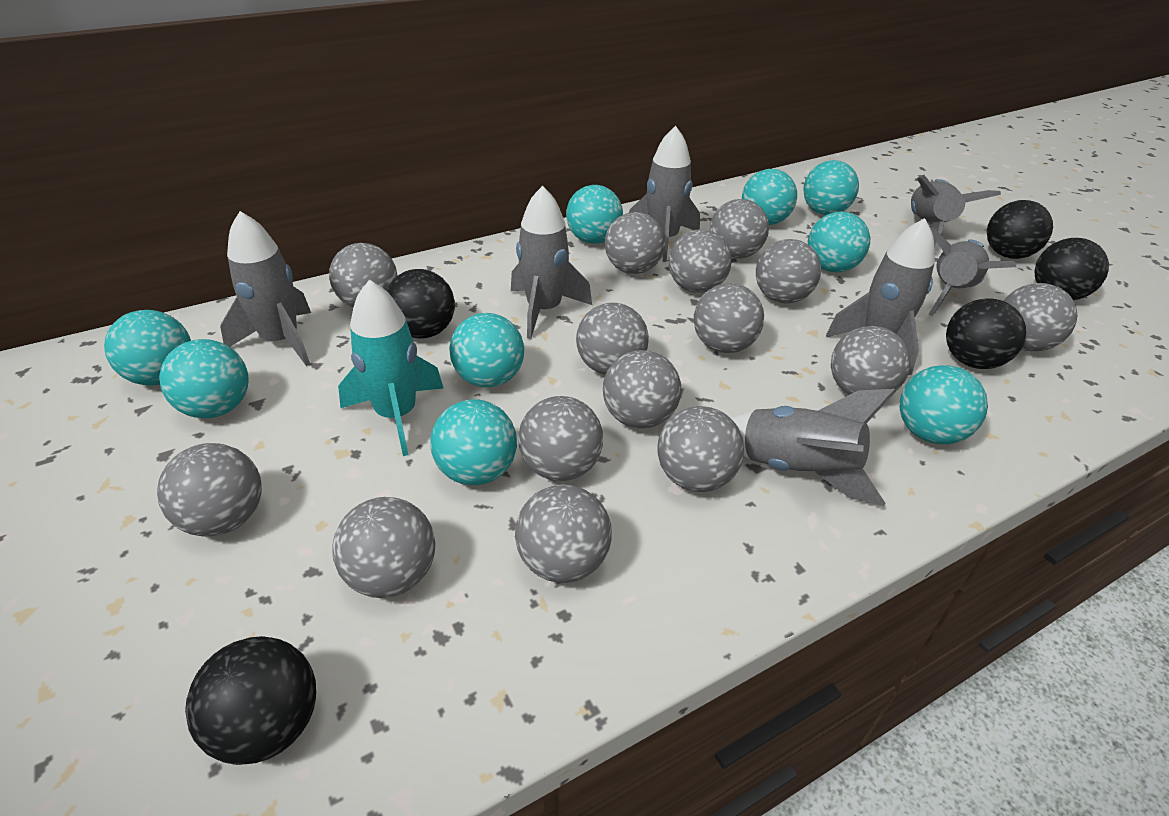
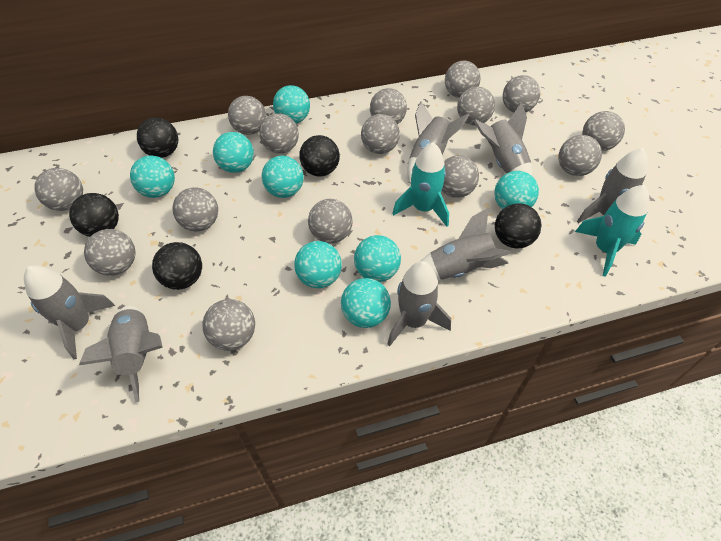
turquoise ball: 9 -> 8
turquoise rocket: 1 -> 2

